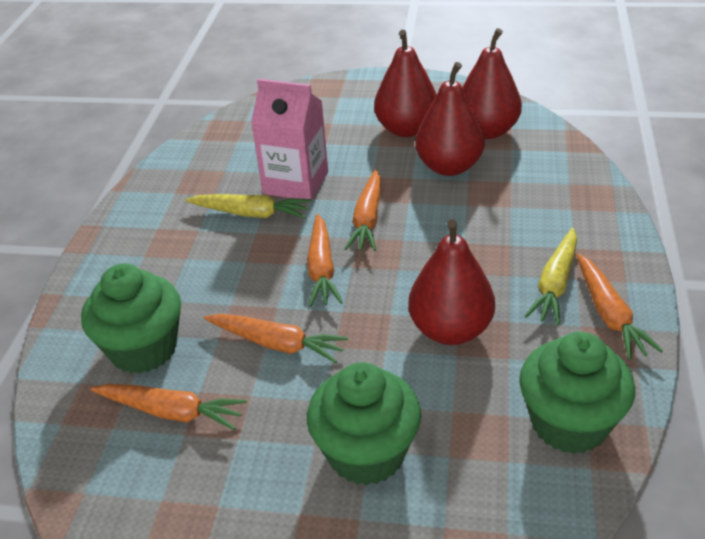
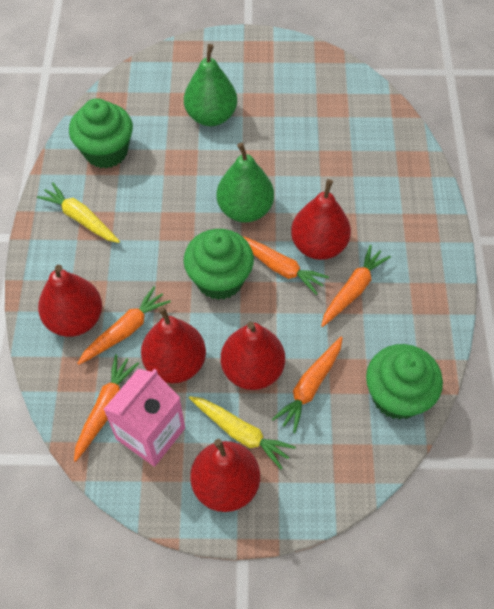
green pear: 0 -> 2
red pear: 4 -> 5

